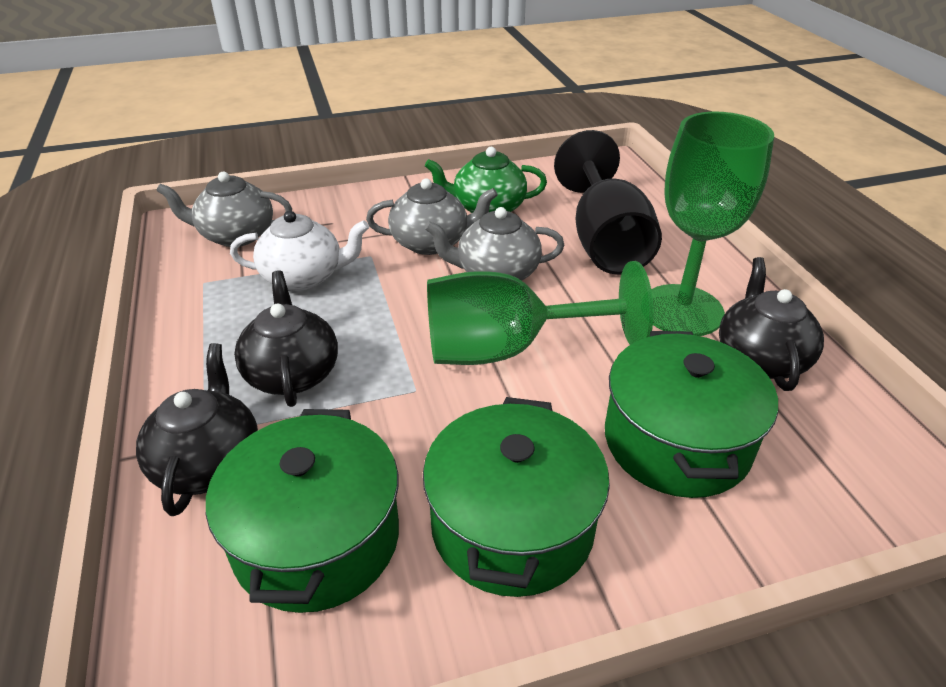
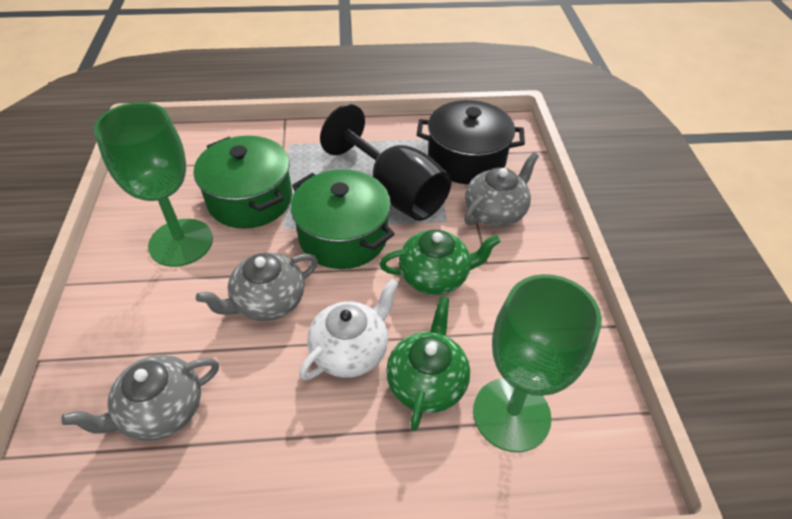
black pot: 0 -> 1
black teapot: 3 -> 0
green pot: 3 -> 2
green teapot: 1 -> 2

